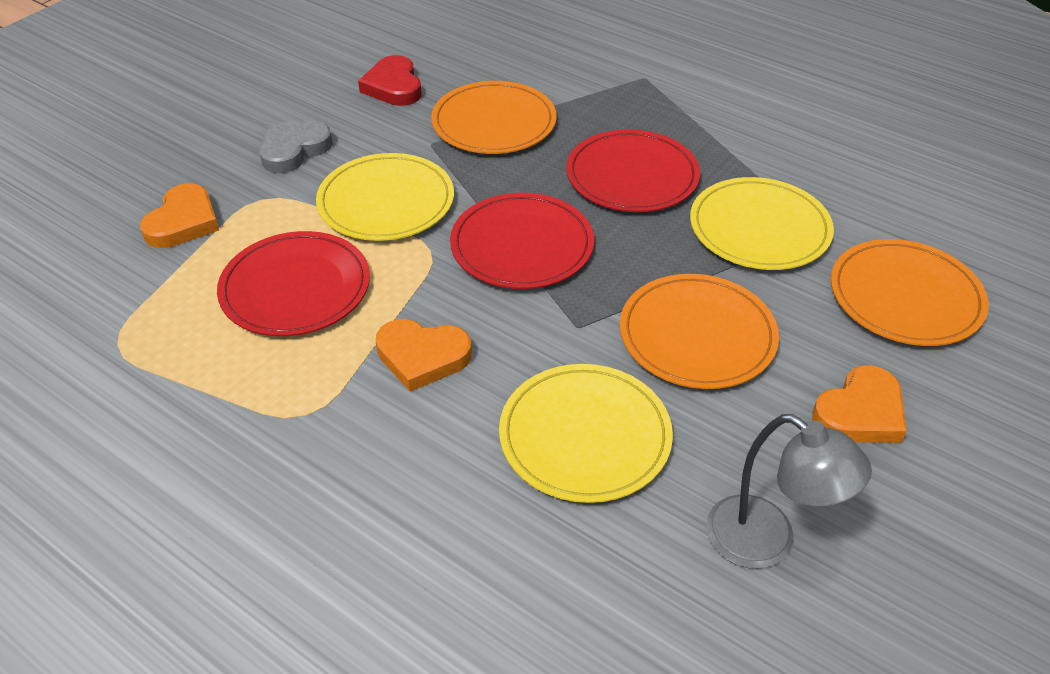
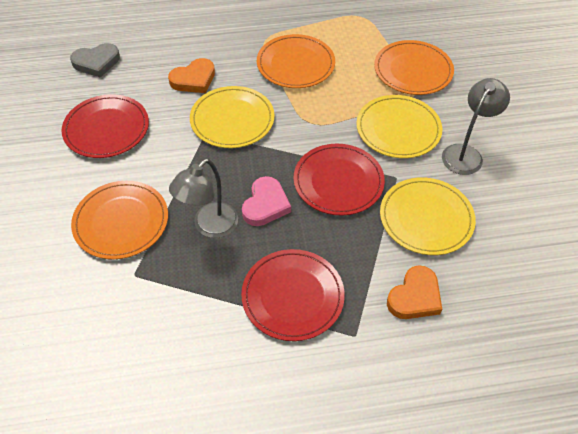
grey lamp: 1 -> 2
orange heart: 3 -> 2
pink heart: 0 -> 1
red heart: 1 -> 0

